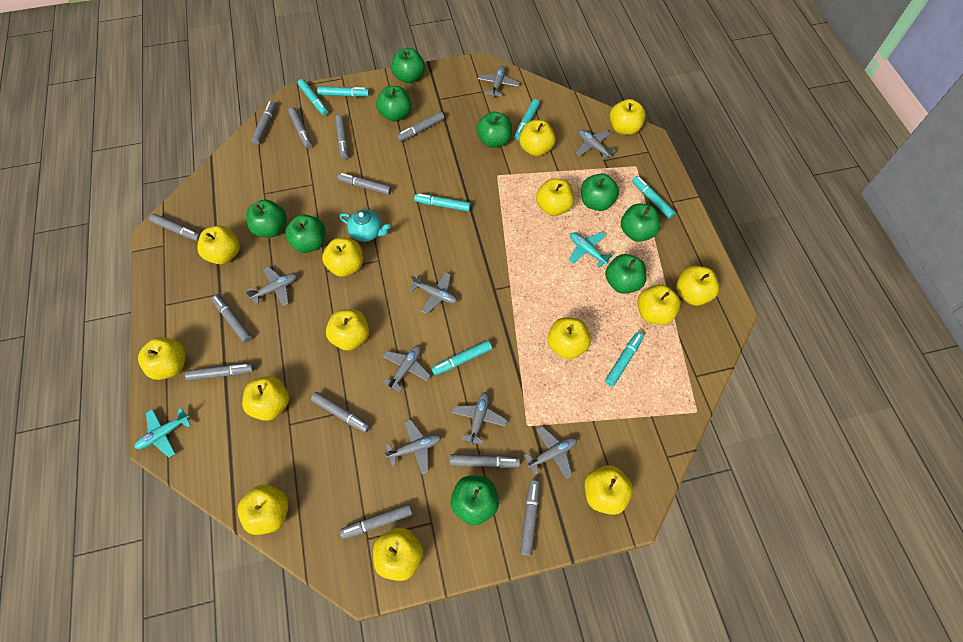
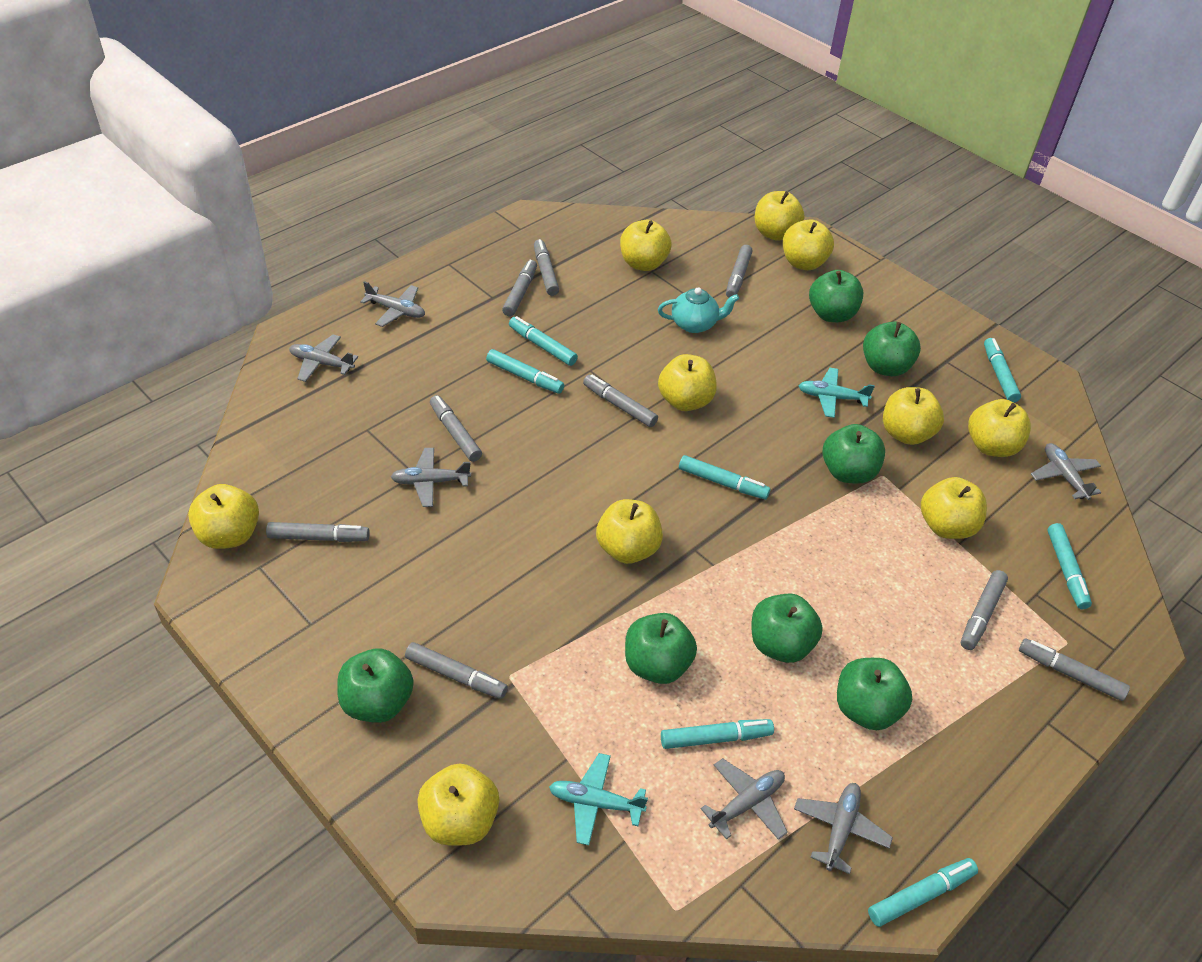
green apple: 9 -> 7
grey marker: 12 -> 9
grey plane: 8 -> 6
yellow apple: 14 -> 10

